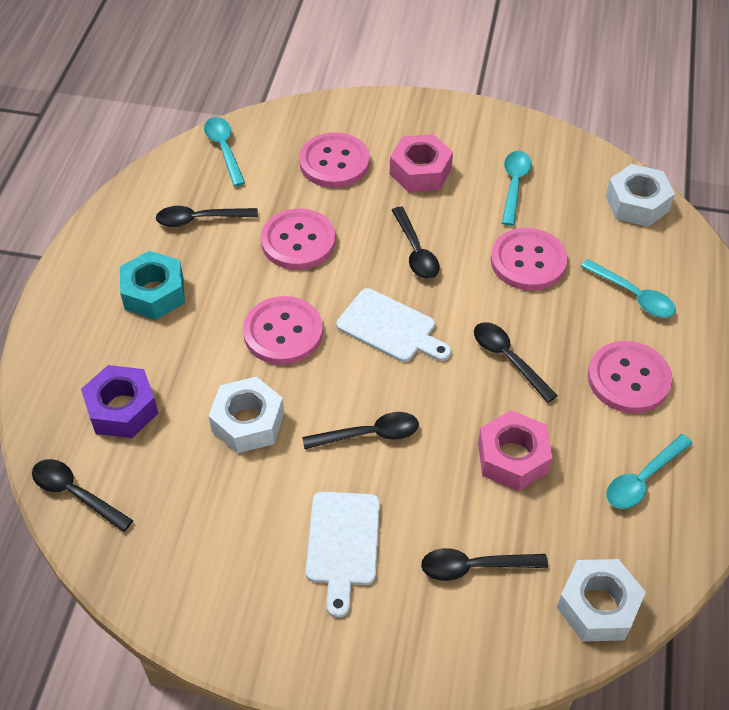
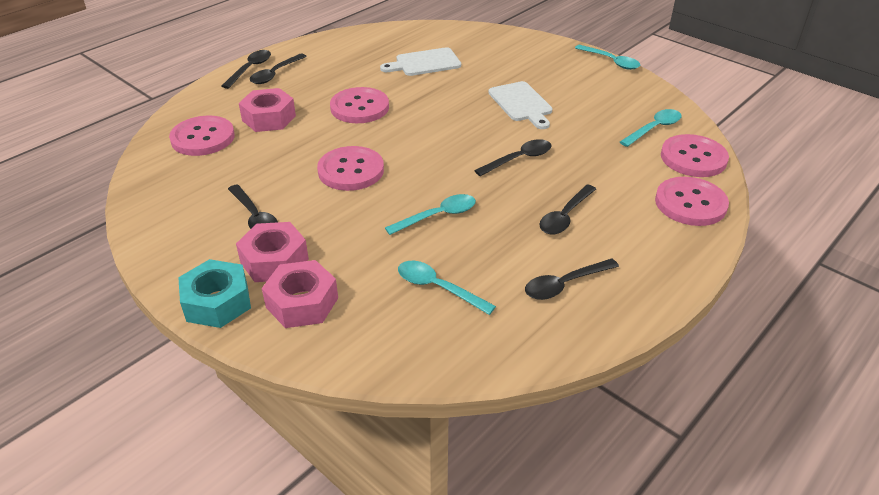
pink nut: 2 -> 3
purple nut: 1 -> 0
white nut: 3 -> 0

